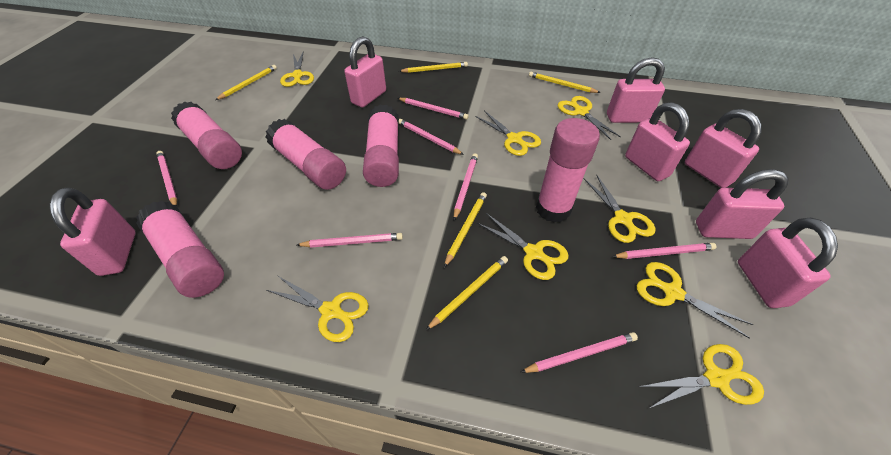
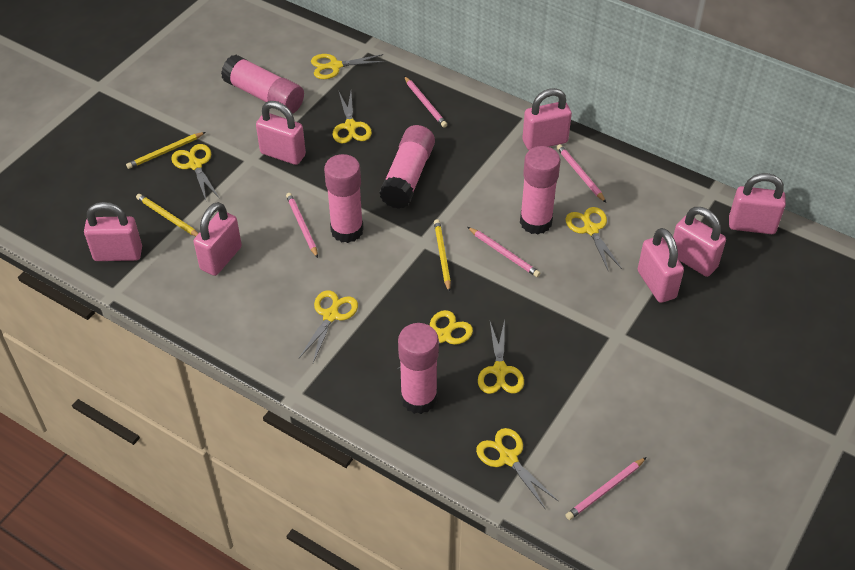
pink pencil: 7 -> 5
yellow pencil: 5 -> 3

